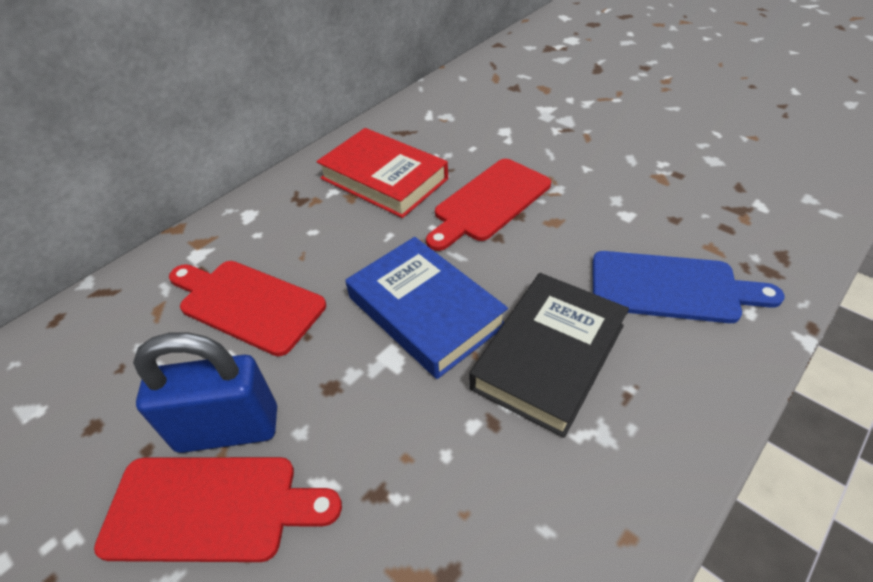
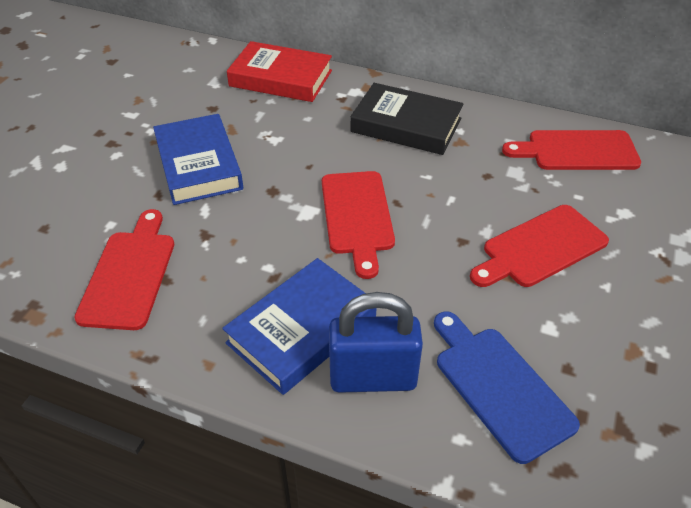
blue book: 1 -> 2
red cutting board: 3 -> 4

